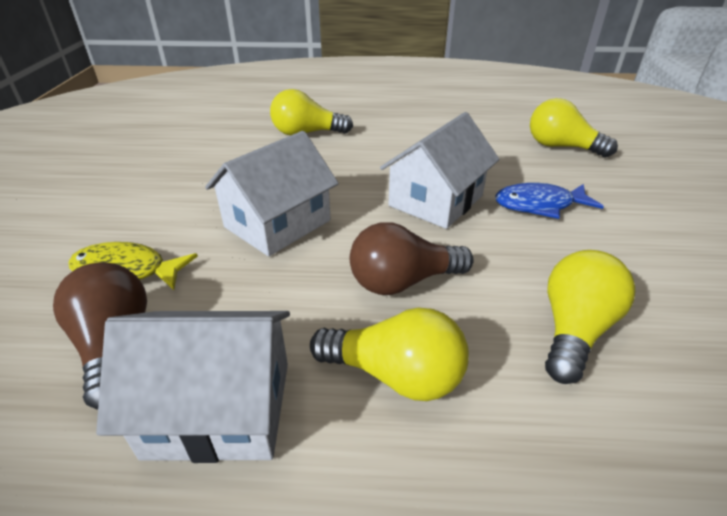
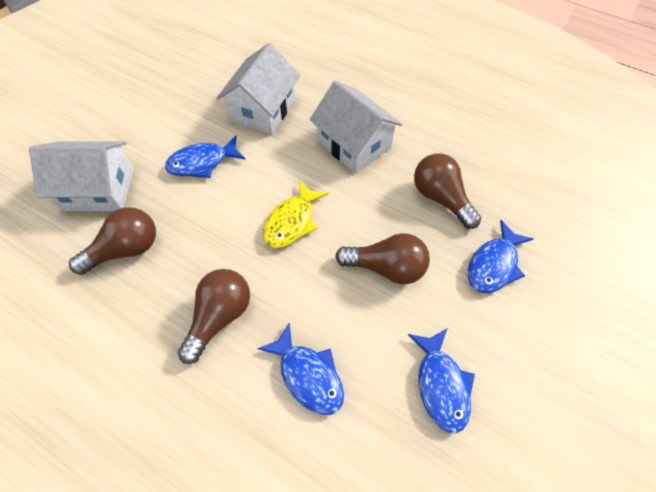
blue fish: 1 -> 4
brown light bulb: 2 -> 4
yellow light bulb: 4 -> 0

